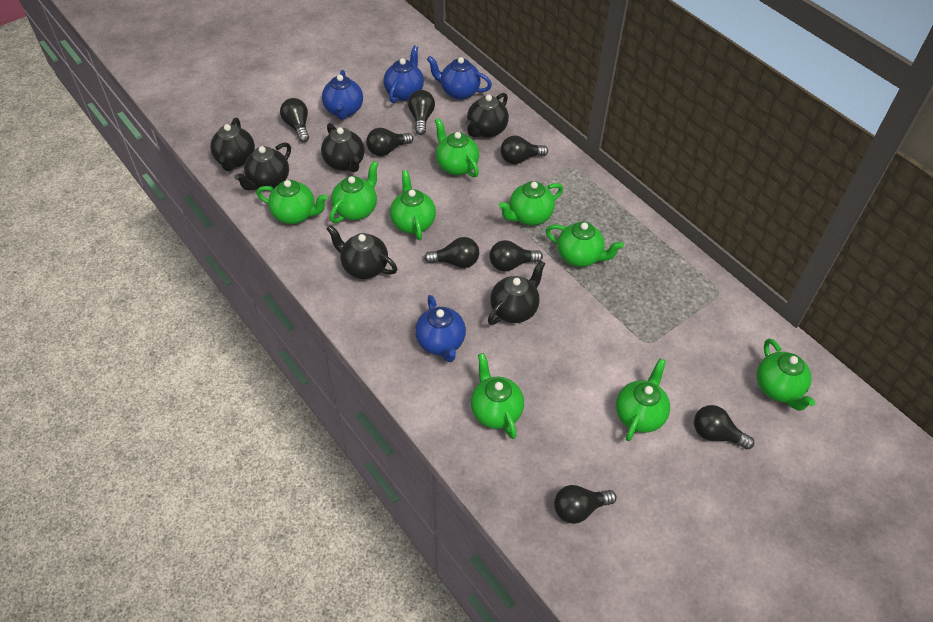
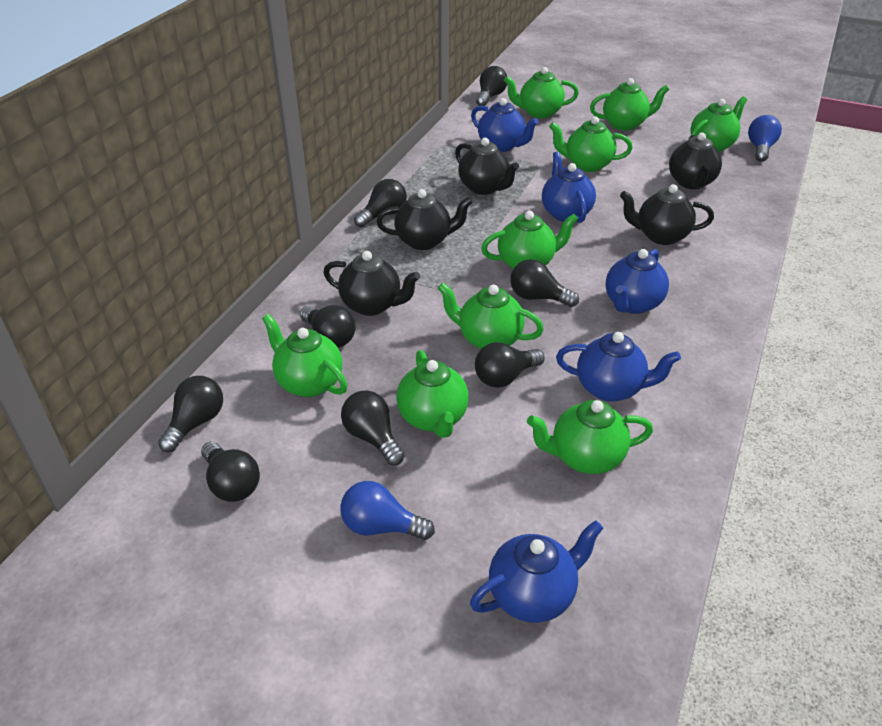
black teapot: 6 -> 5
blue light bulb: 0 -> 2
blue teapot: 4 -> 5

